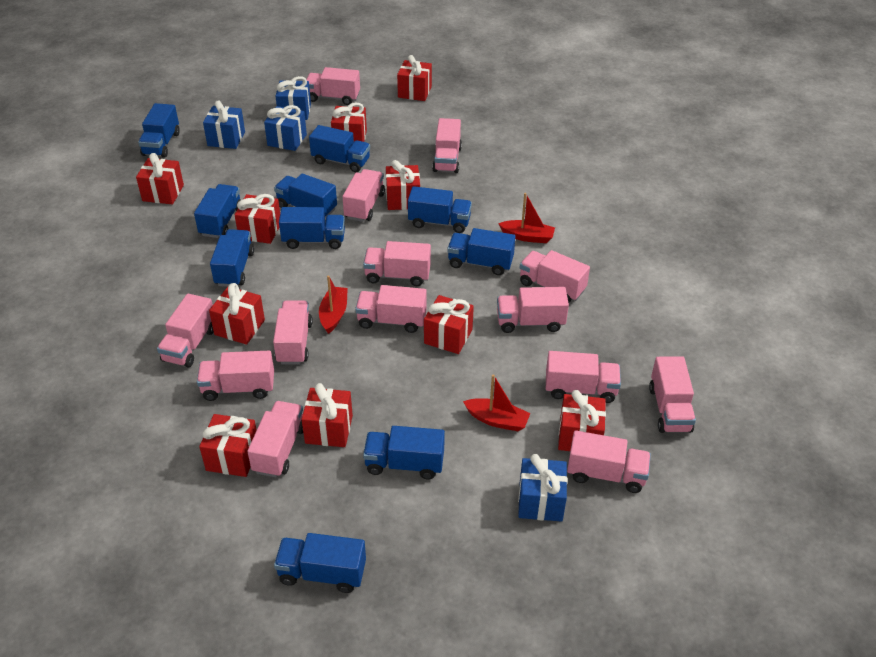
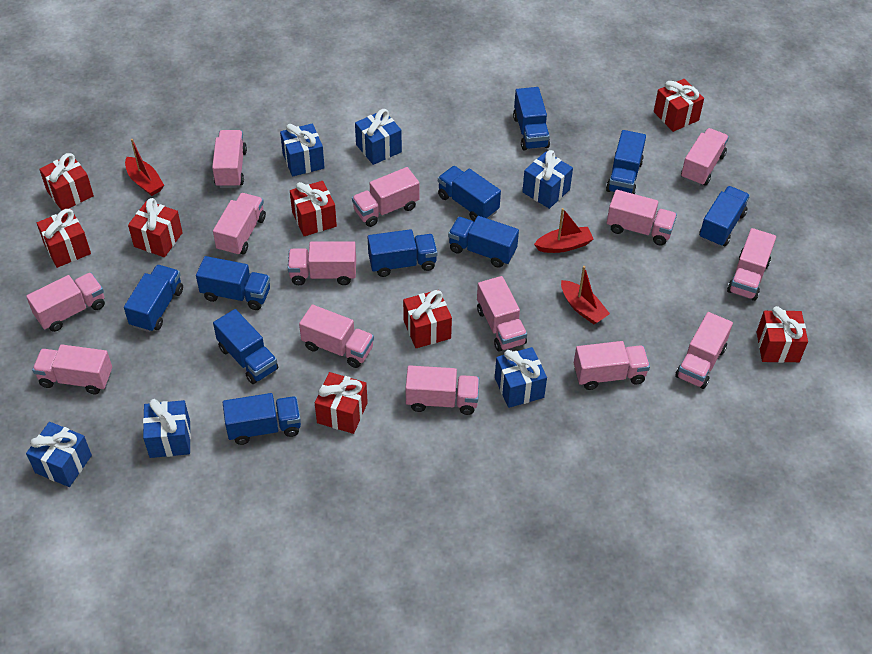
blue gift: 4 -> 6
red gift: 10 -> 8

